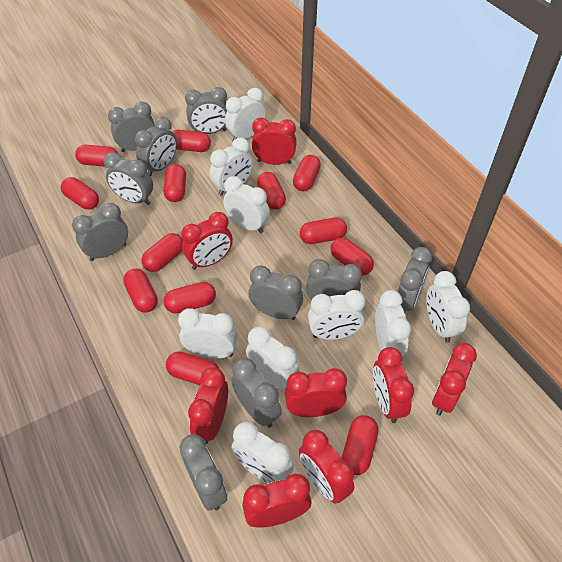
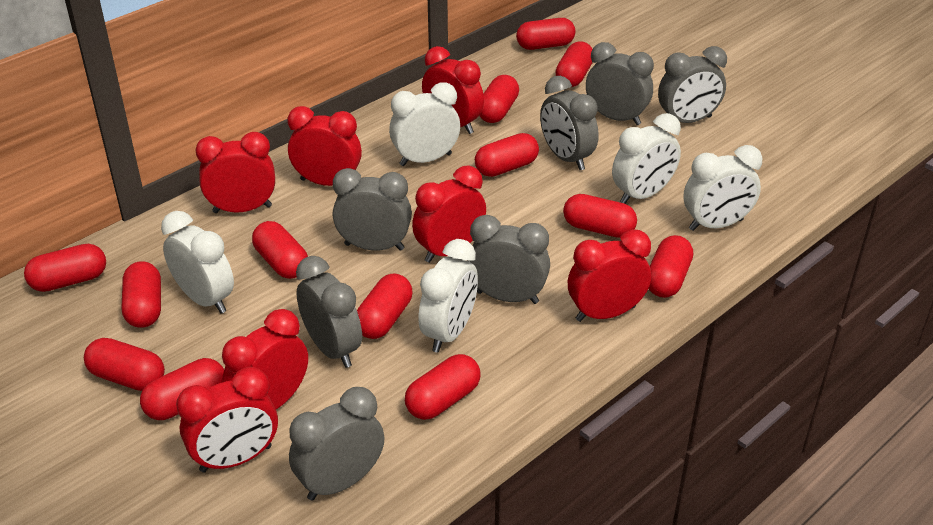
grey clock: 10 -> 7
red clock: 8 -> 7
white clock: 9 -> 5

